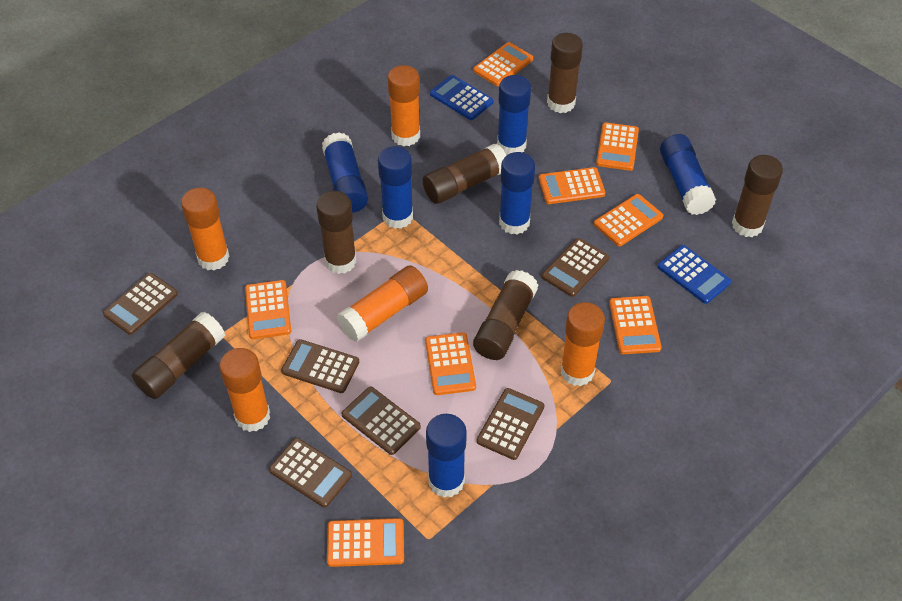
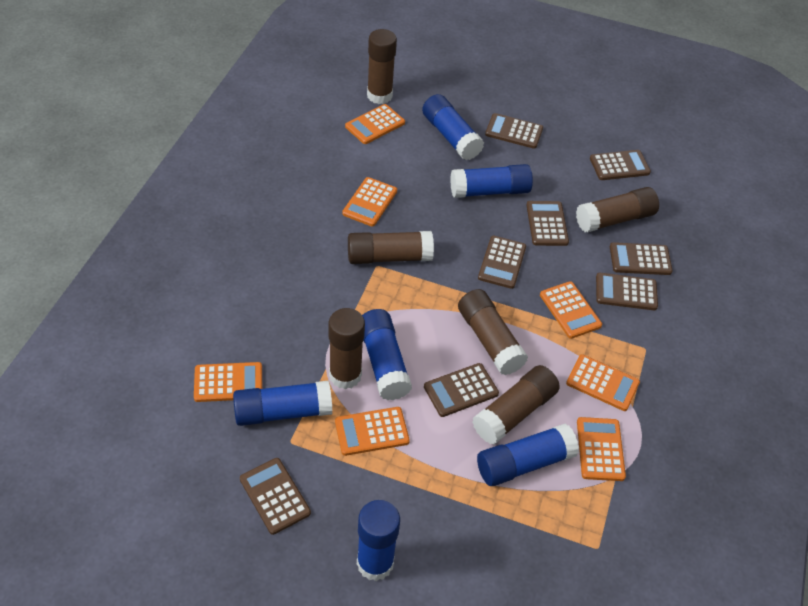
blue calculator: 2 -> 0
brown calculator: 6 -> 8
orange calculator: 8 -> 7
orange glue stick: 5 -> 0

